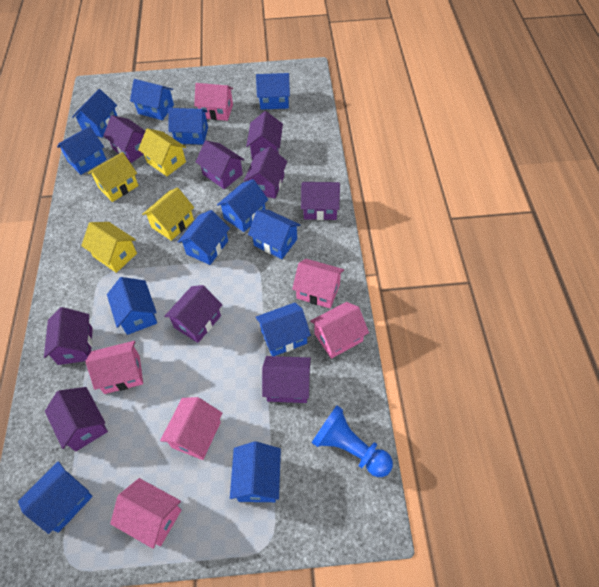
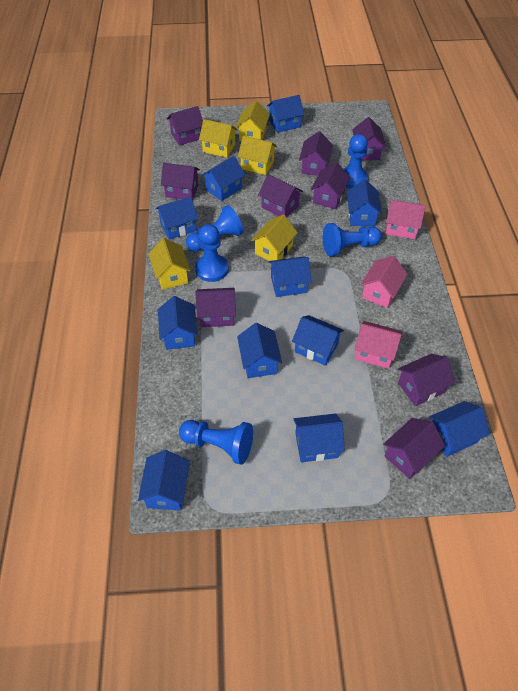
blue house: 12 -> 11
blue pawn: 1 -> 5
pink house: 6 -> 3
yellow house: 4 -> 5

